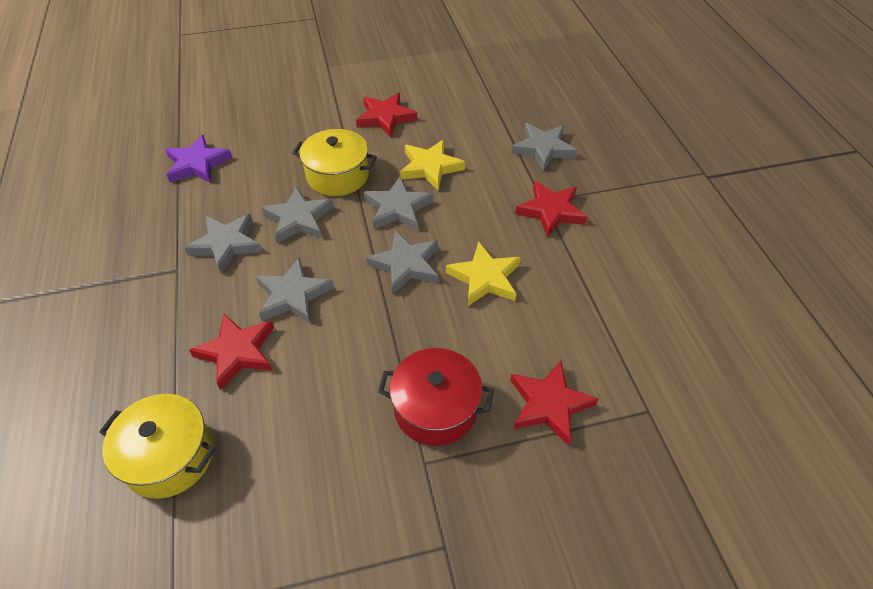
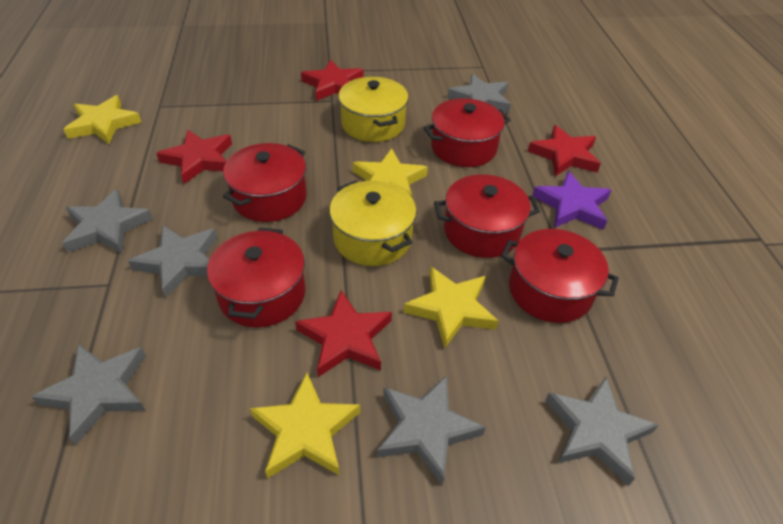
red pot: 1 -> 5
yellow star: 2 -> 4

